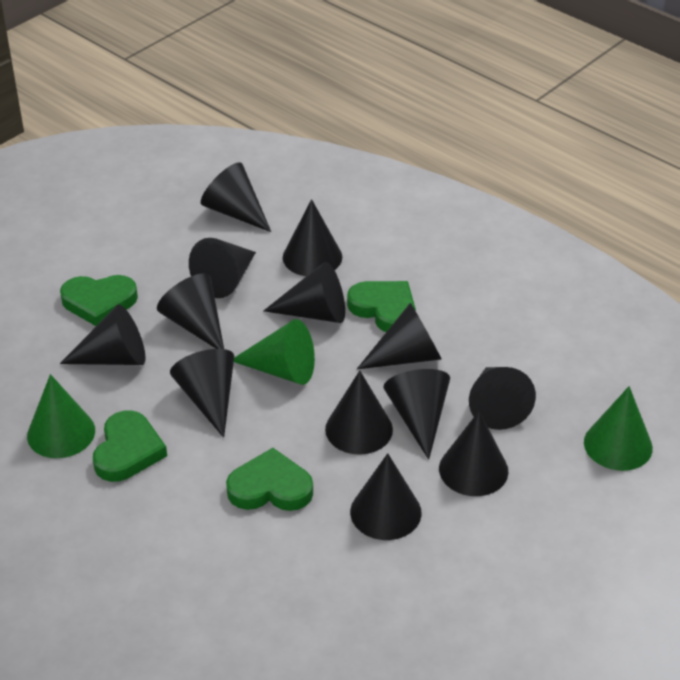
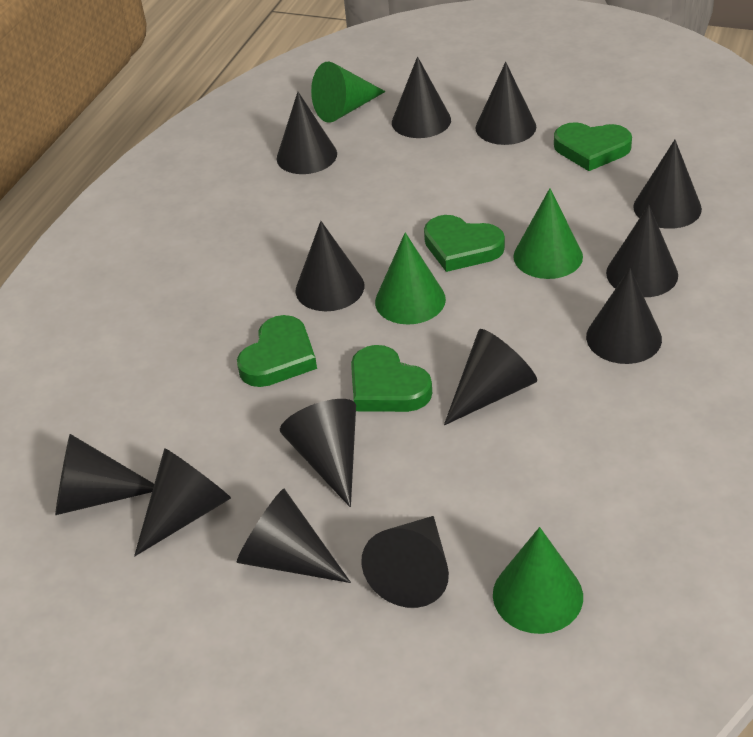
green cone: 3 -> 4

